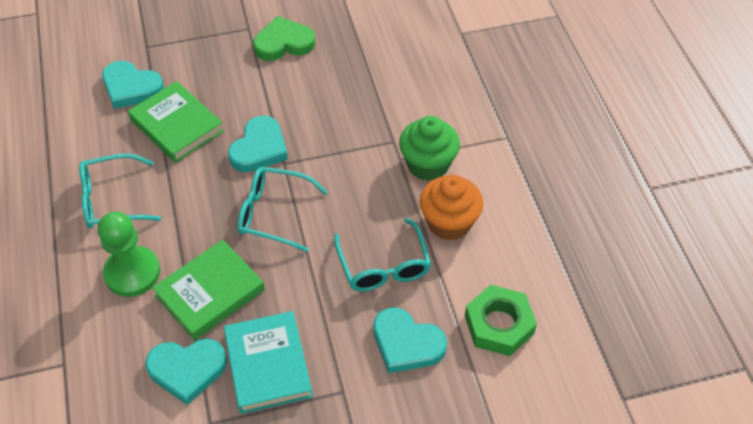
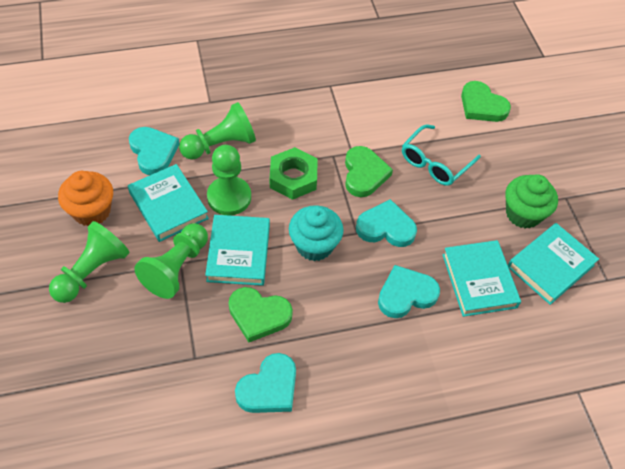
green book: 2 -> 0
green heart: 1 -> 3
green pawn: 1 -> 4
turquoise book: 1 -> 4
turquoise cupcake: 0 -> 1
turquoise glasses: 3 -> 1

